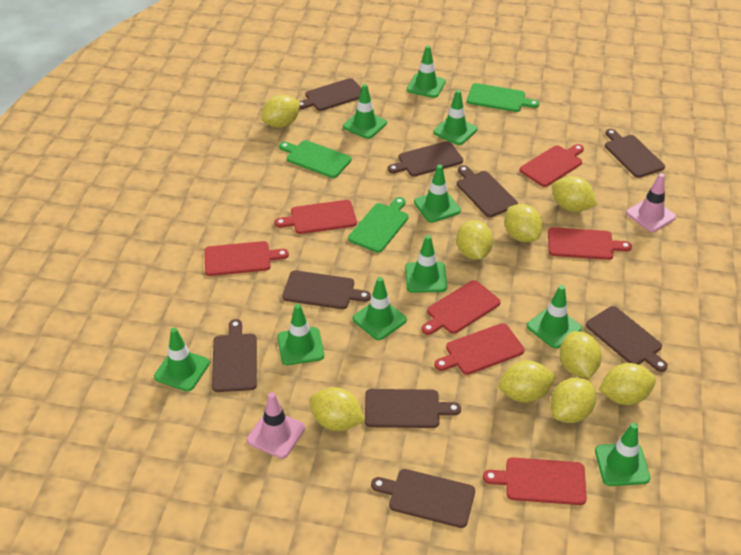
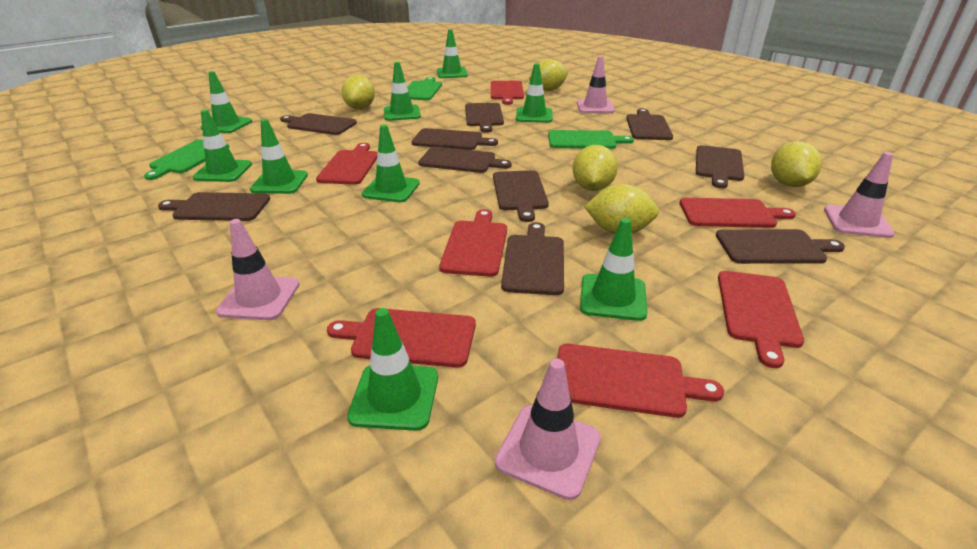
brown cutting board: 9 -> 10
green traffic cone: 10 -> 9
pink traffic cone: 2 -> 4
yellow lemon: 9 -> 5

